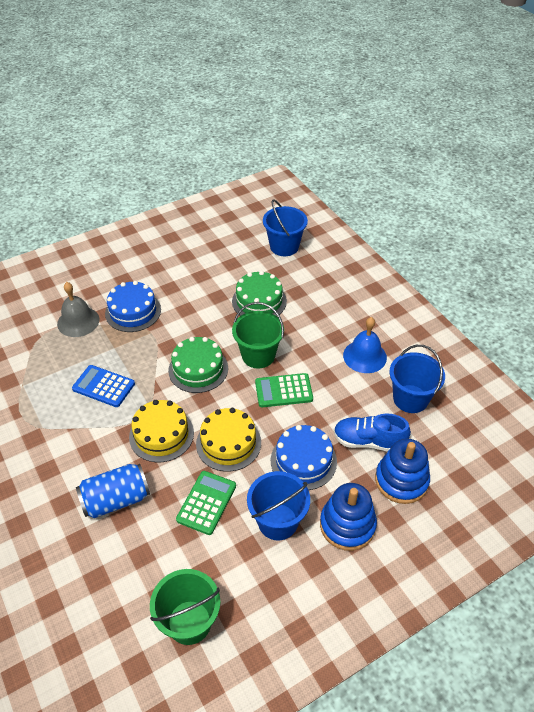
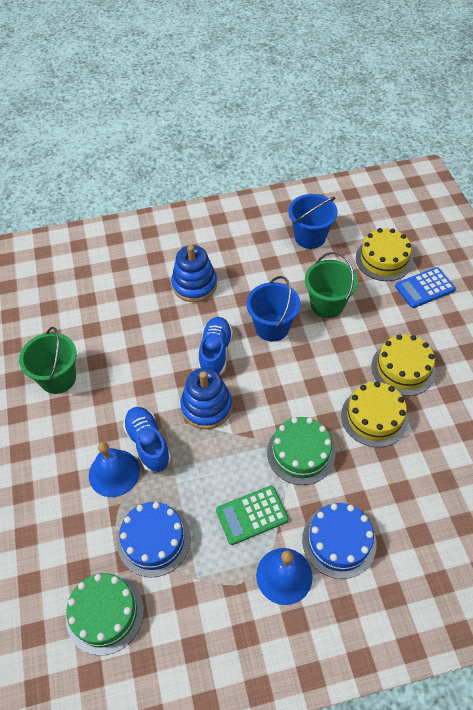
blue bell: 1 -> 2
blue bucket: 3 -> 2
blue can: 1 -> 0
blue shoe: 1 -> 2
green calculator: 2 -> 1
grey bell: 1 -> 0
yellow cake: 2 -> 3

